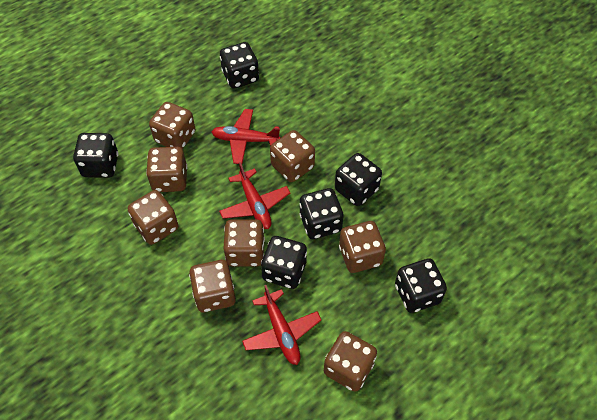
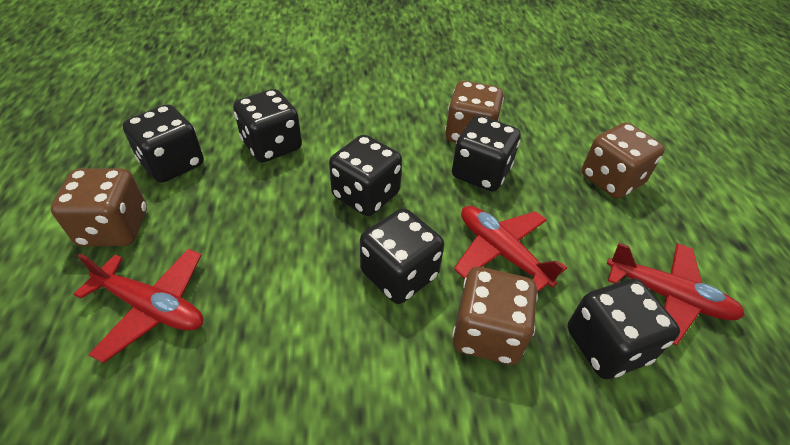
brown dice: 8 -> 4

